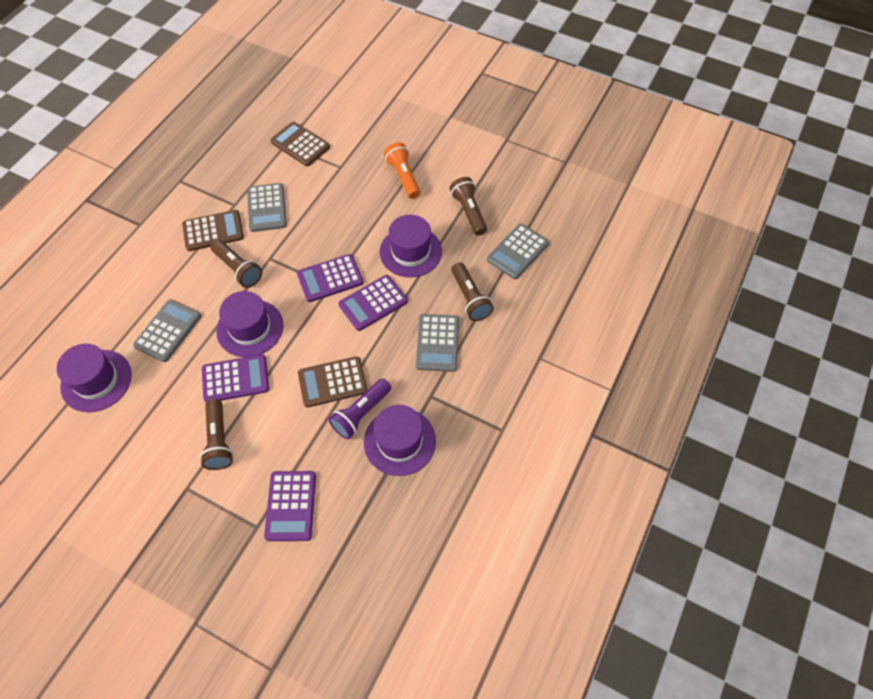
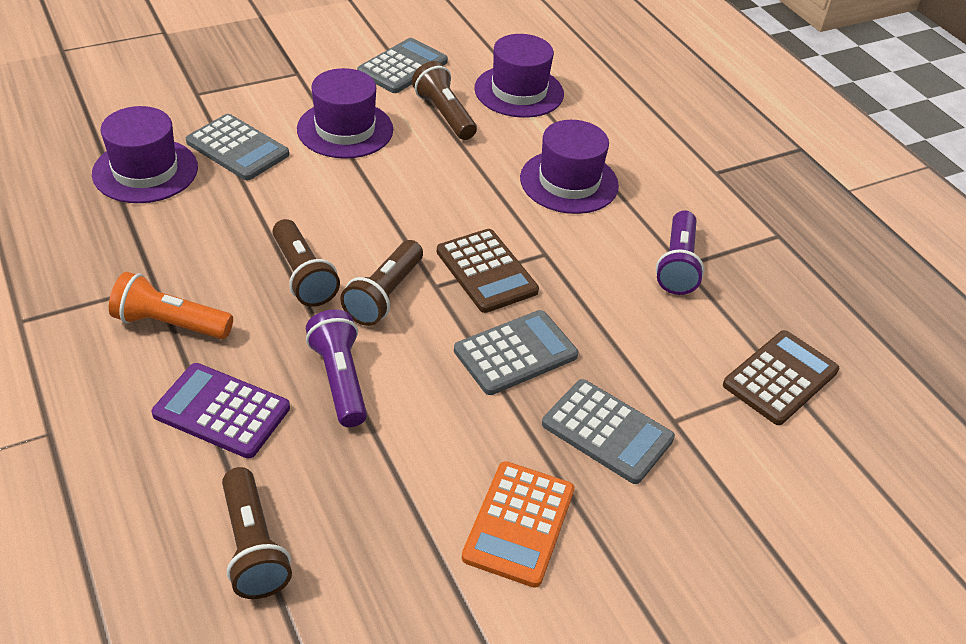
brown calculator: 3 -> 2
orange calculator: 0 -> 1
purple calculator: 4 -> 1
purple flashlight: 1 -> 2

